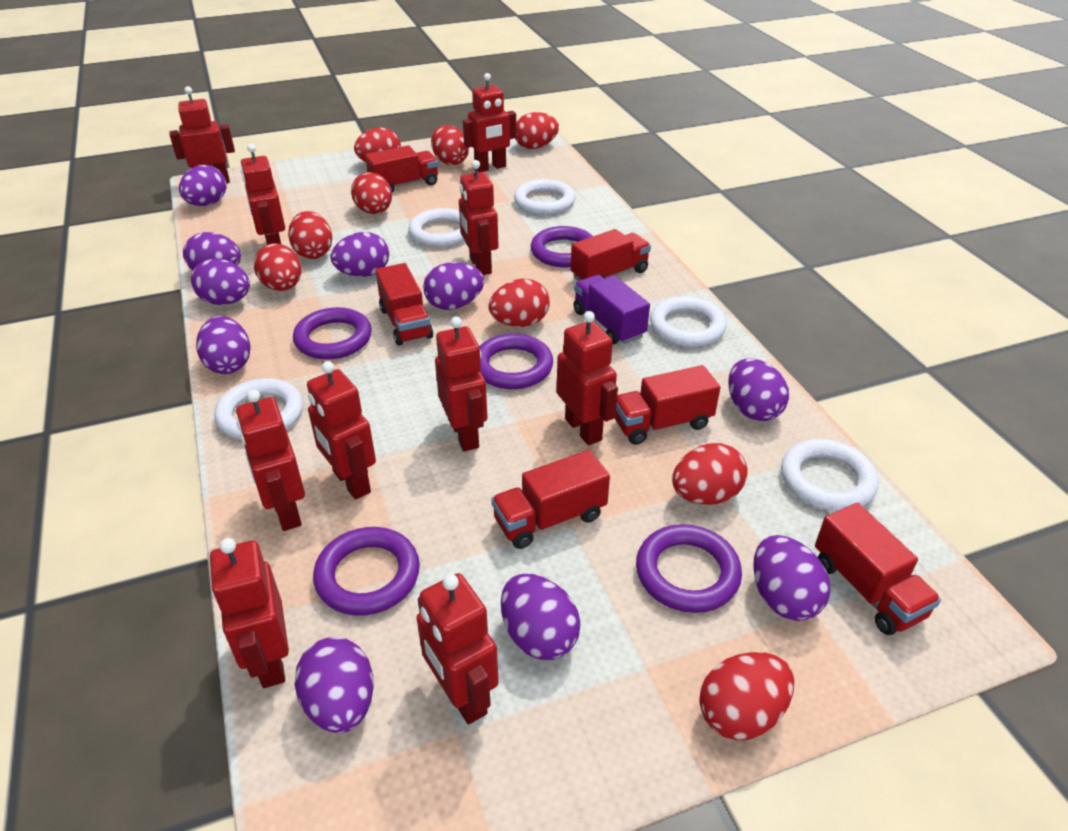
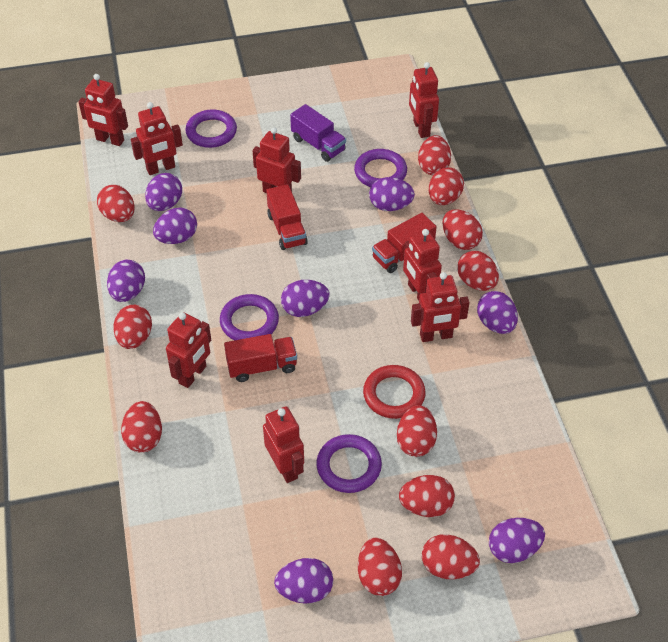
purple egg: 10 -> 8
purple ring: 5 -> 4
red egg: 9 -> 11
red ring: 0 -> 1
red robot: 10 -> 8
red truck: 6 -> 3
white ring: 5 -> 0

